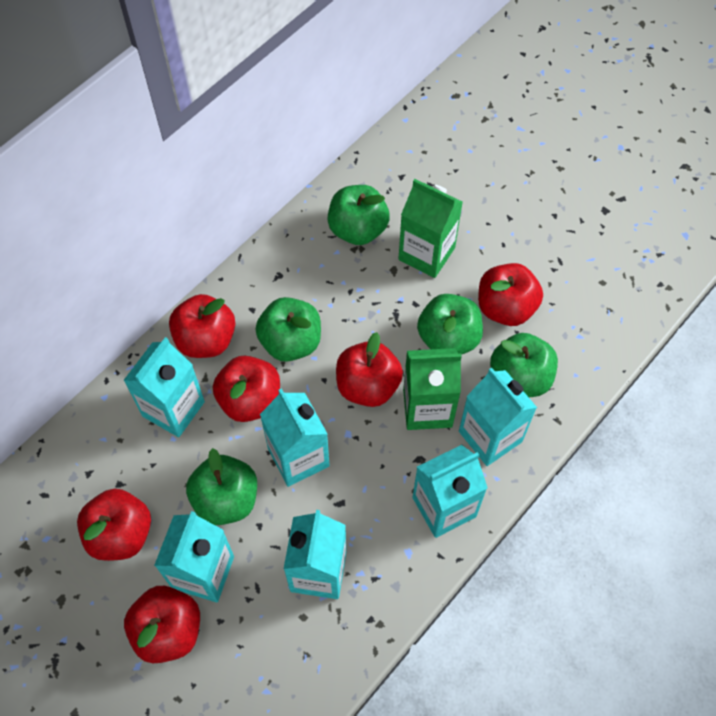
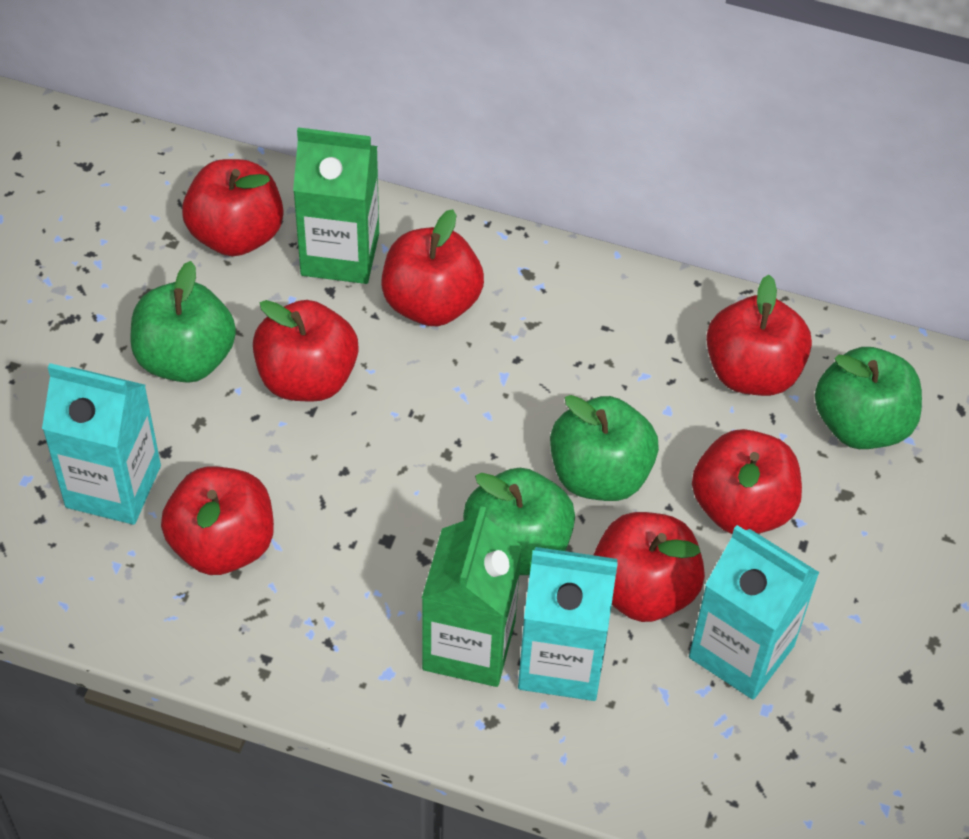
green apple: 5 -> 4
red apple: 6 -> 7
turquoise carton: 6 -> 3

